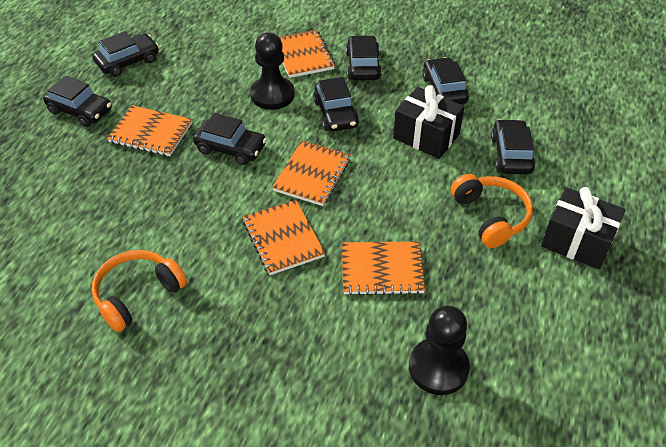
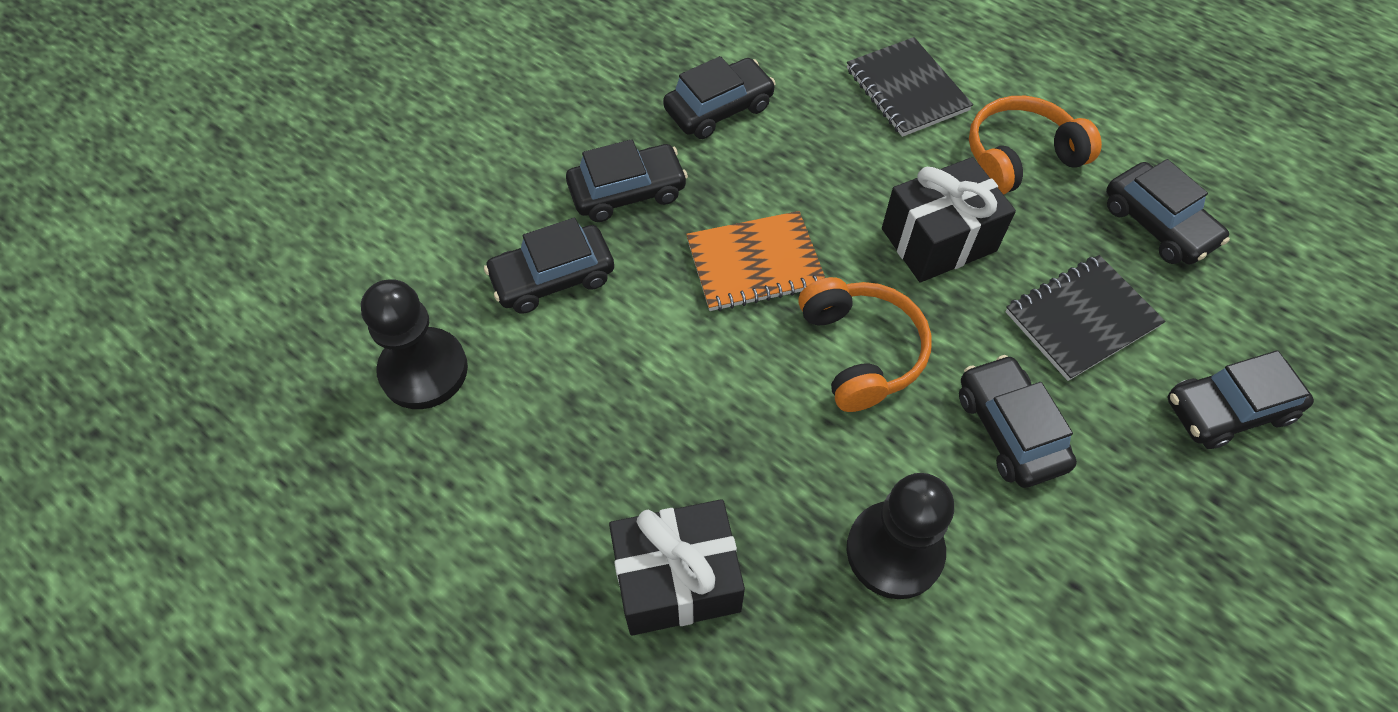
black car: 7 -> 6
black notebook: 0 -> 2
orange notebook: 5 -> 1

